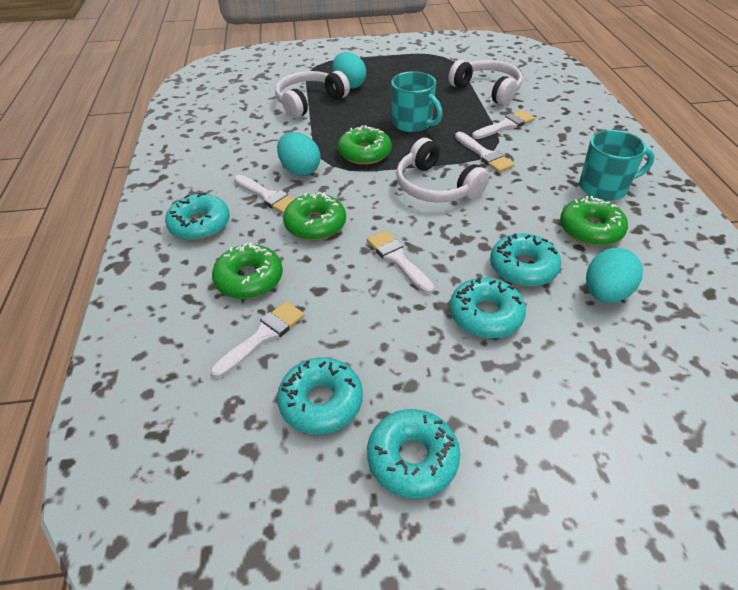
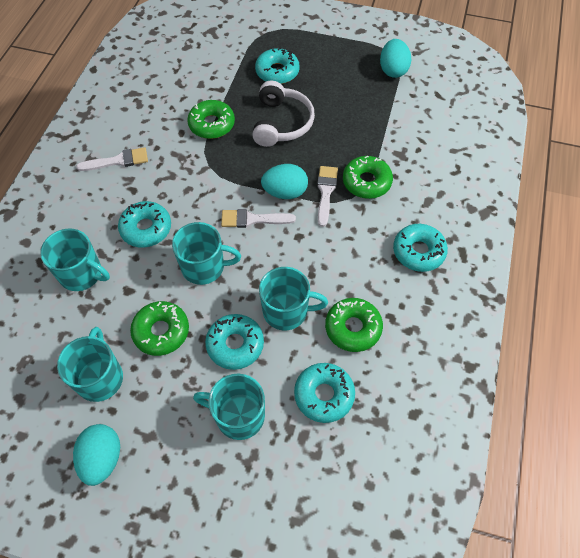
turquoise mug: 2 -> 5
white brush: 5 -> 3
white headphones: 3 -> 1

